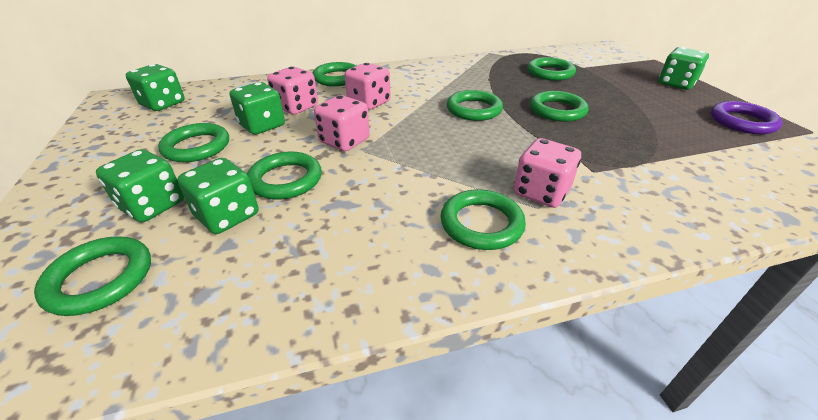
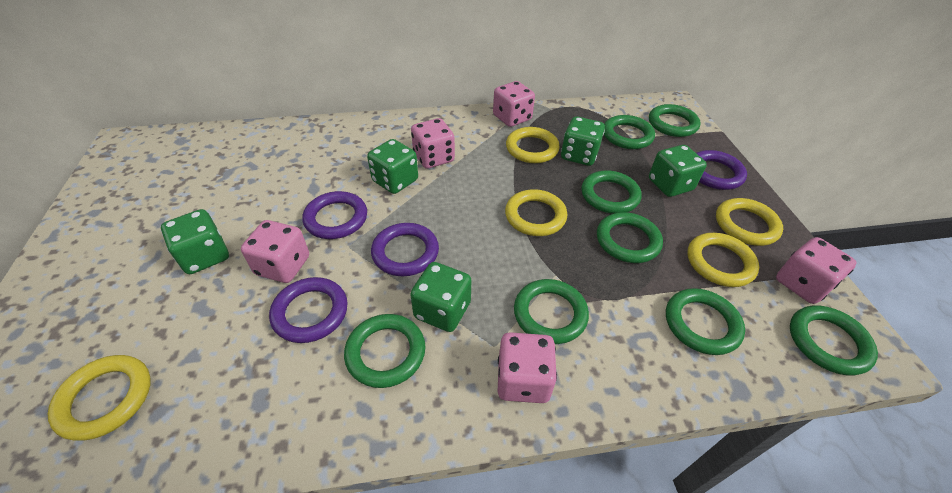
pink dice: 4 -> 5
purple ring: 1 -> 4
yellow ring: 0 -> 5

